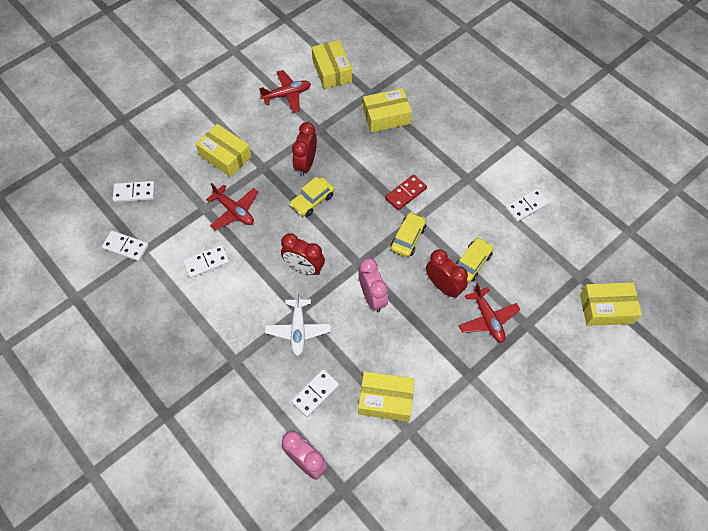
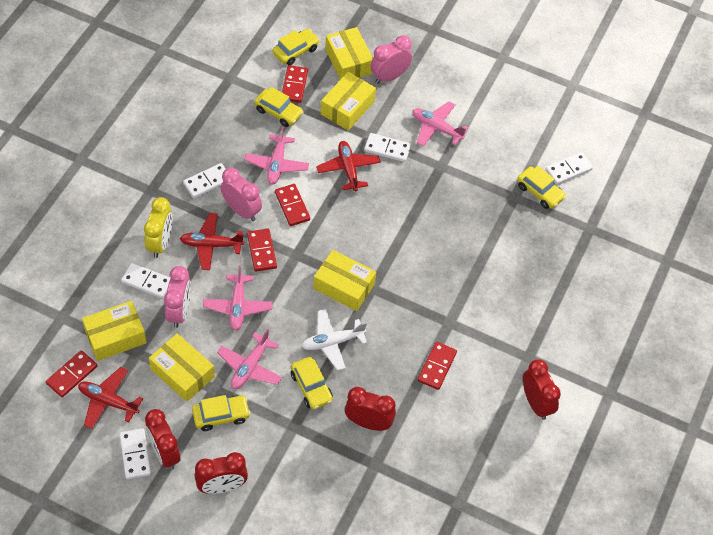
pink clock: 2 -> 3
pink plane: 0 -> 4
red clock: 3 -> 4
red domino: 1 -> 5
yellow car: 3 -> 5
yellow clock: 0 -> 1

